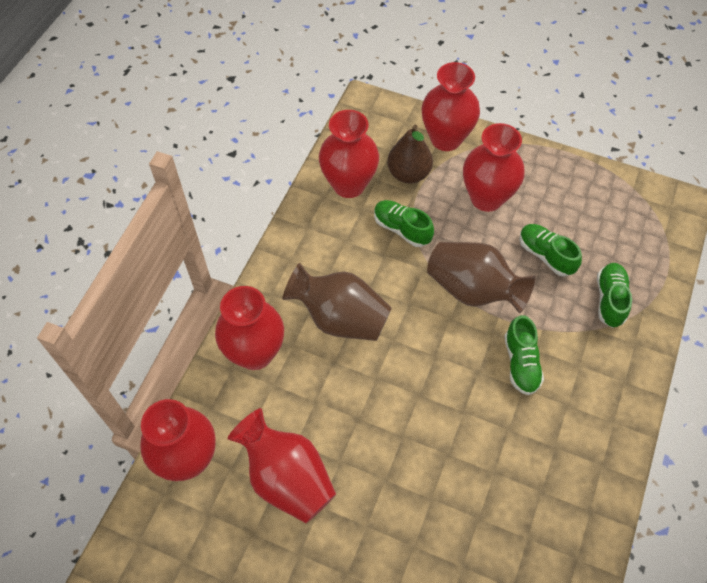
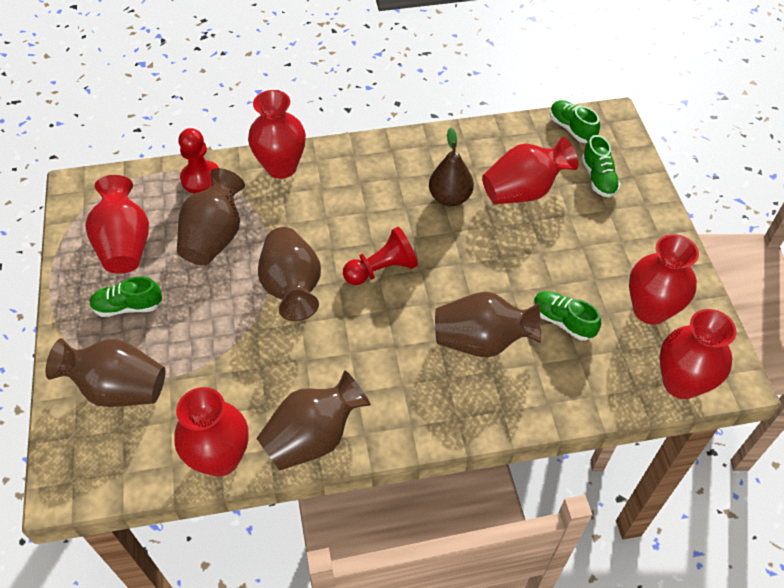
brown vase: 2 -> 5
red pawn: 0 -> 2

